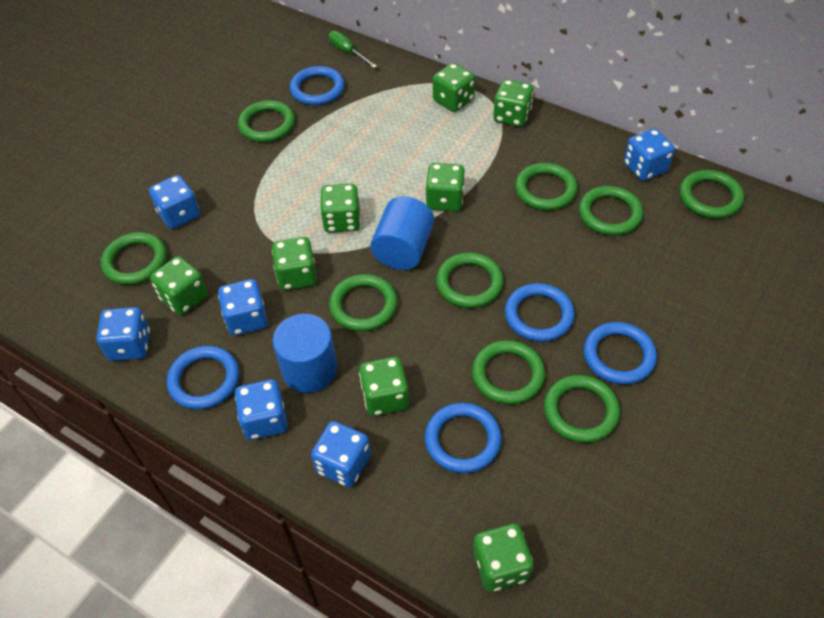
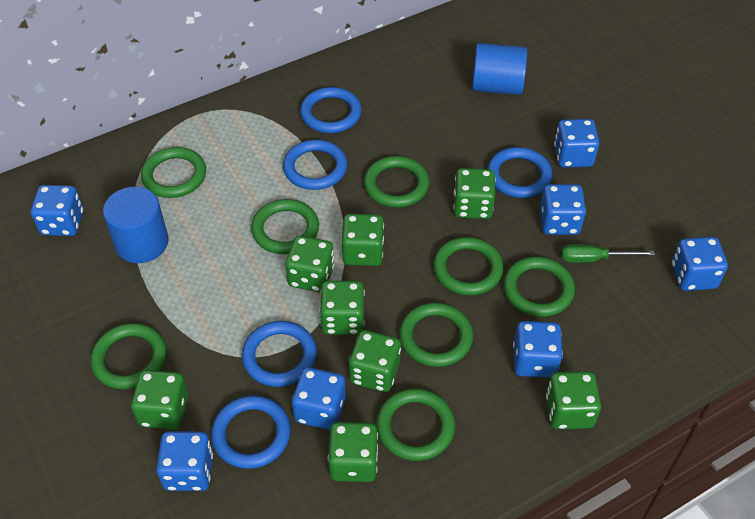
blue dice: 6 -> 7
green ring: 9 -> 8

